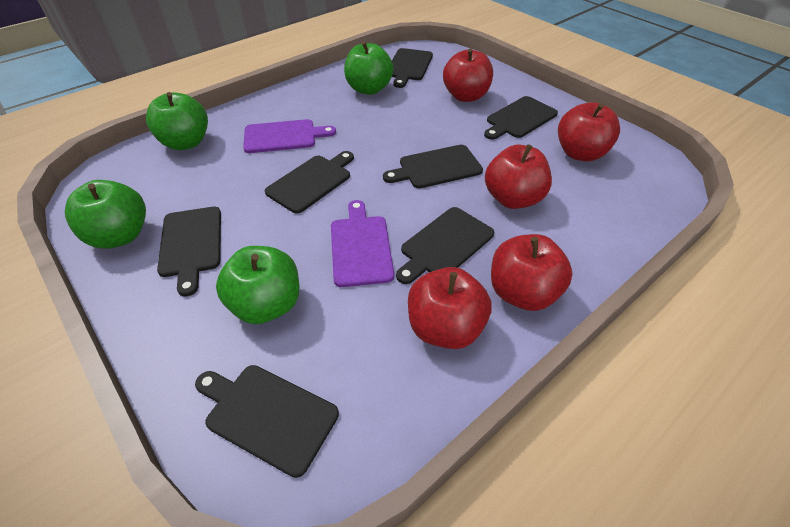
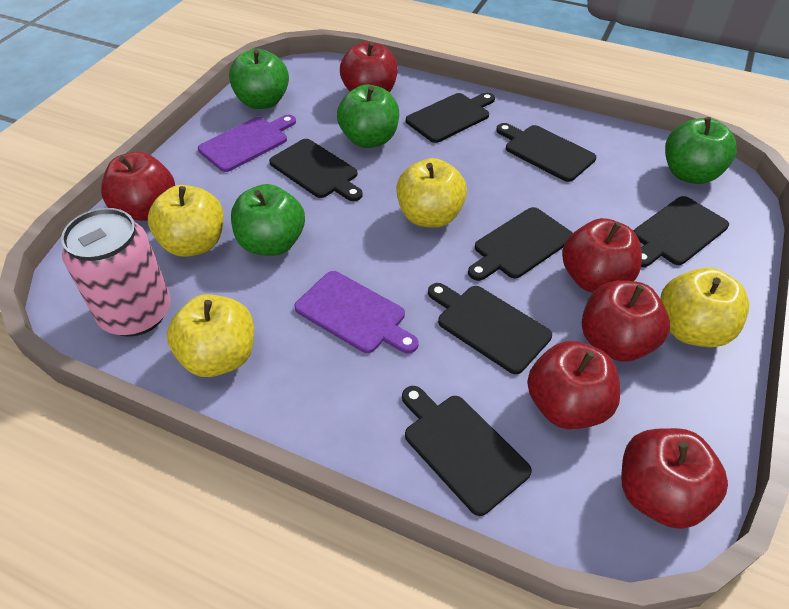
pink can: 0 -> 1
red apple: 5 -> 6
yellow apple: 0 -> 4

